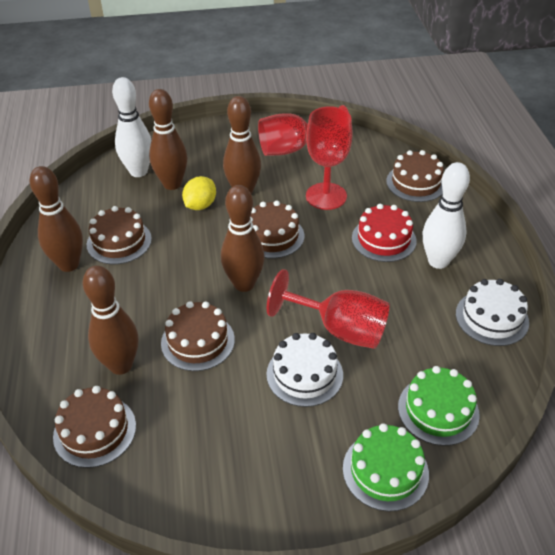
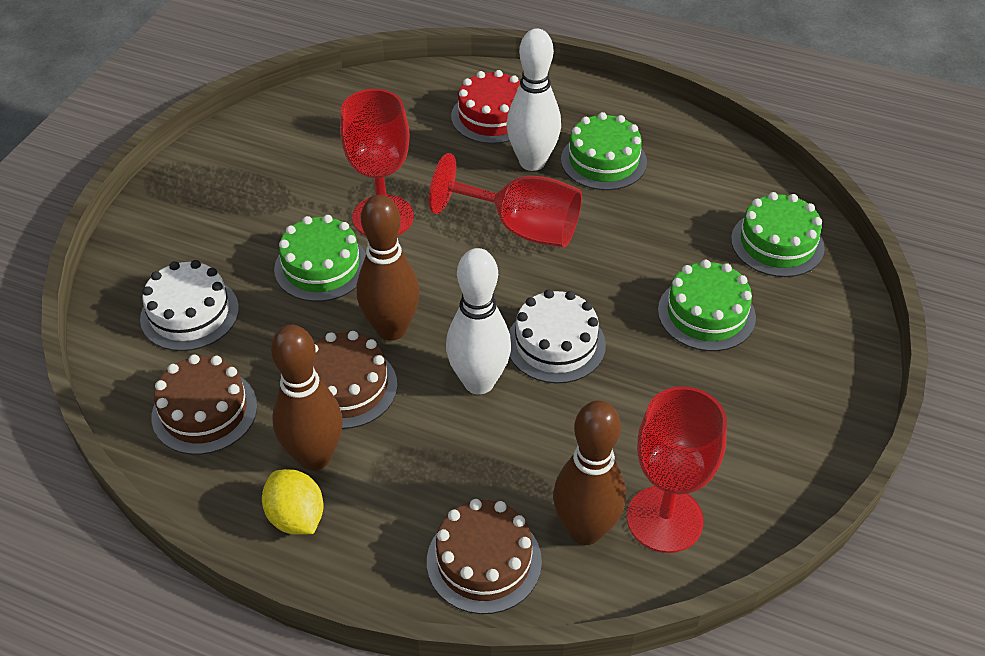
brown bowling pin: 5 -> 3
brown cake: 5 -> 3
green cake: 2 -> 4

